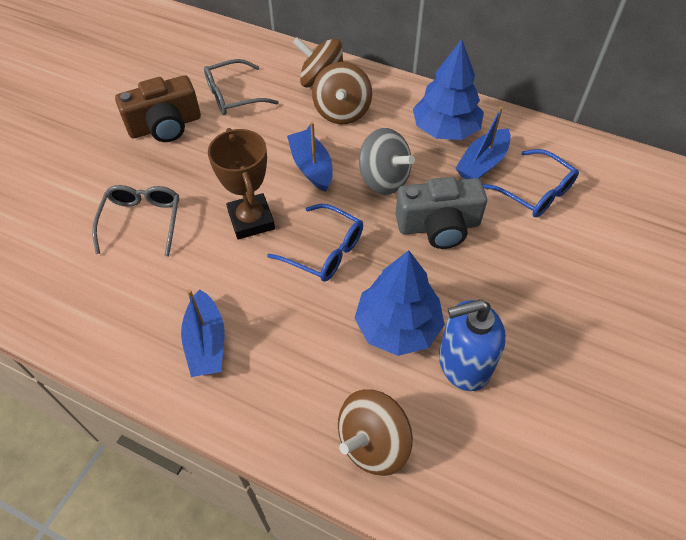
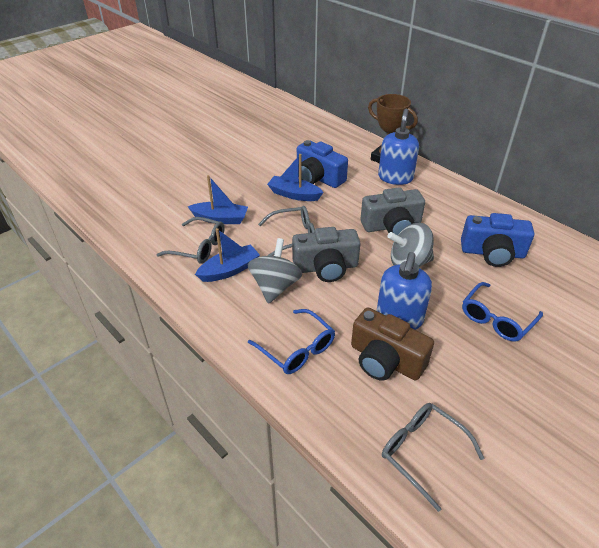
blue camera: 0 -> 2
blue soap dispenser: 1 -> 2
blue tree: 2 -> 0
brown spinning top: 3 -> 0
grey camera: 1 -> 2
grey glasses: 2 -> 3
grey spinning top: 1 -> 2

